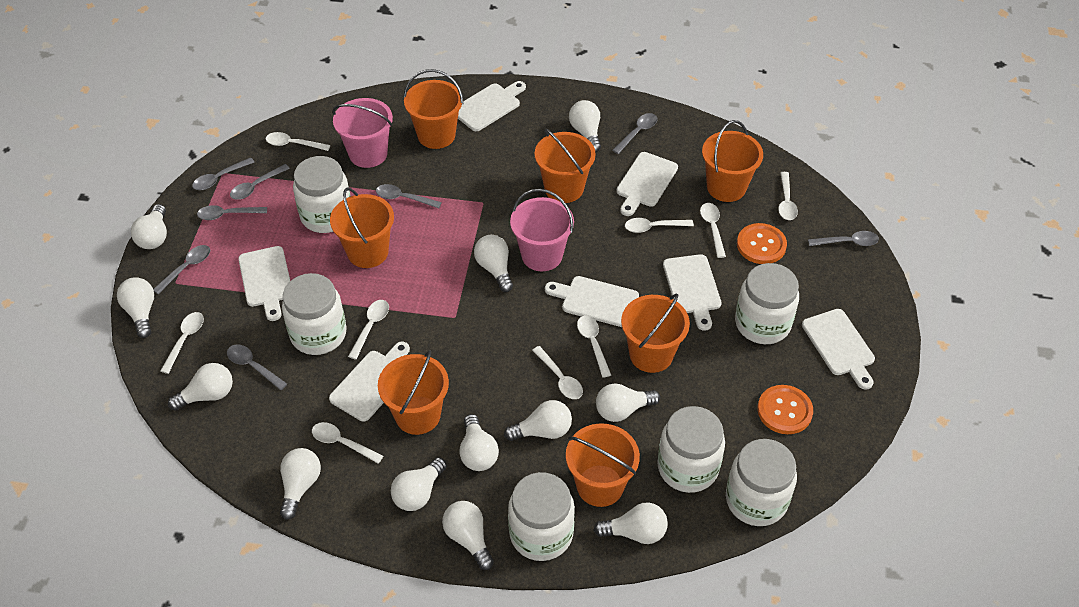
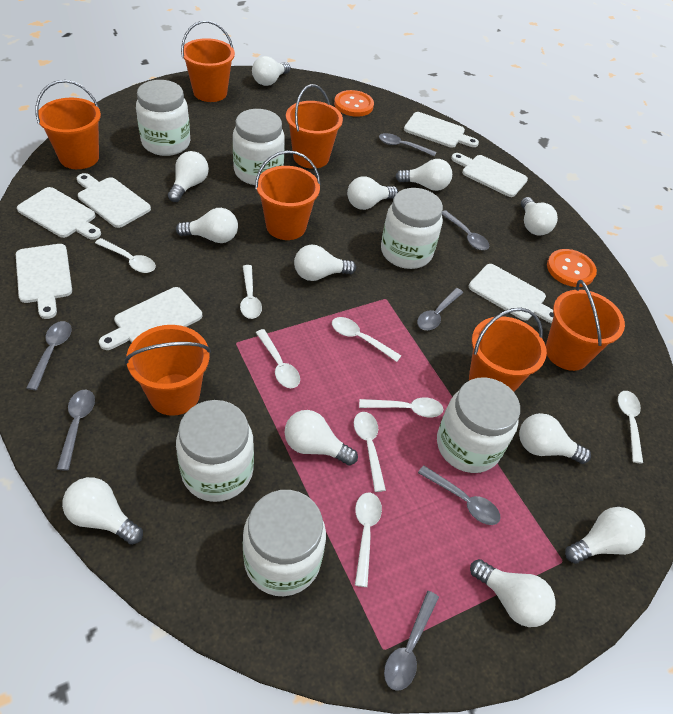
grey spoon: 8 -> 7
pink bucket: 2 -> 0
white spoon: 9 -> 8

